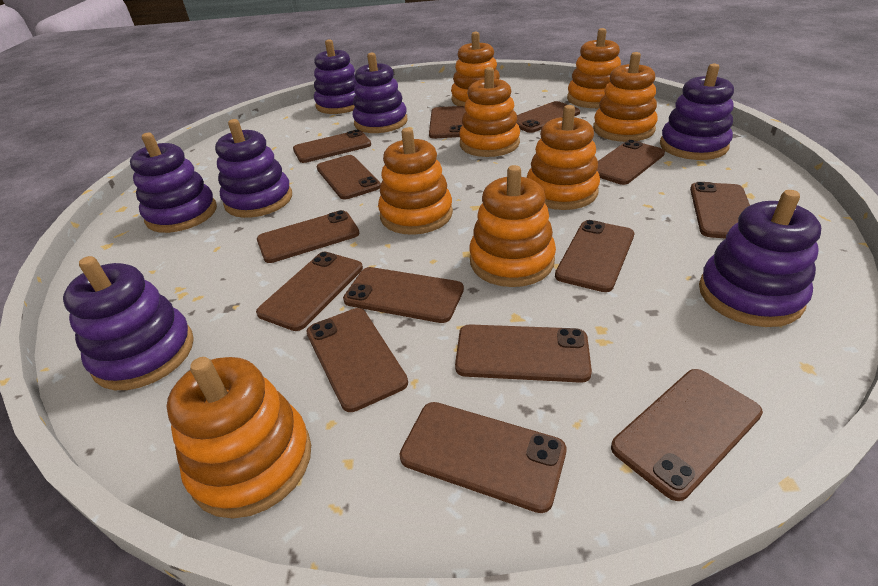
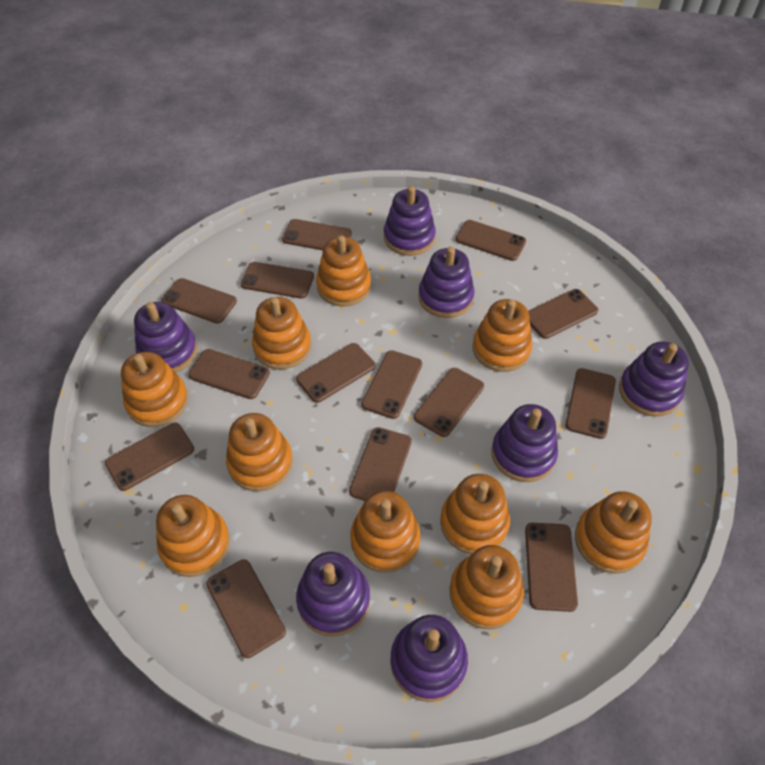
orange stacking toy: 8 -> 10

